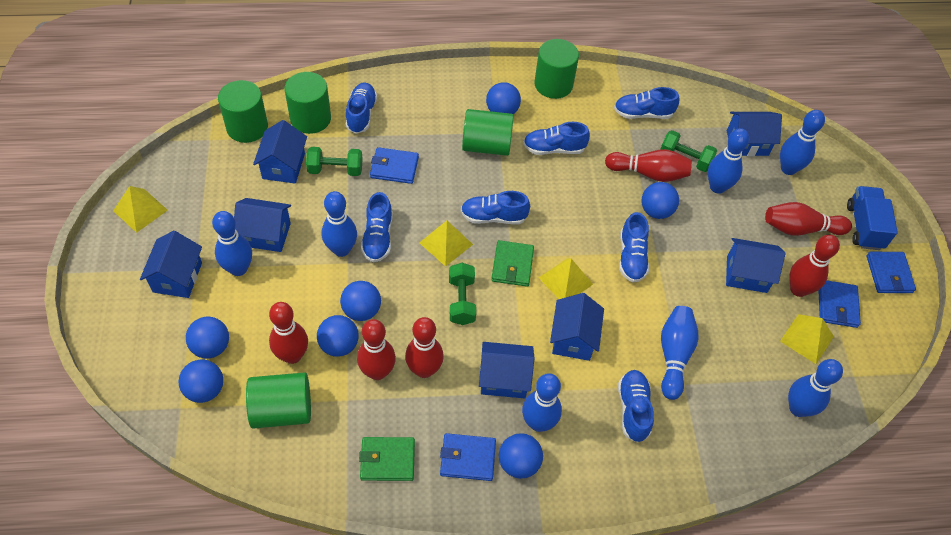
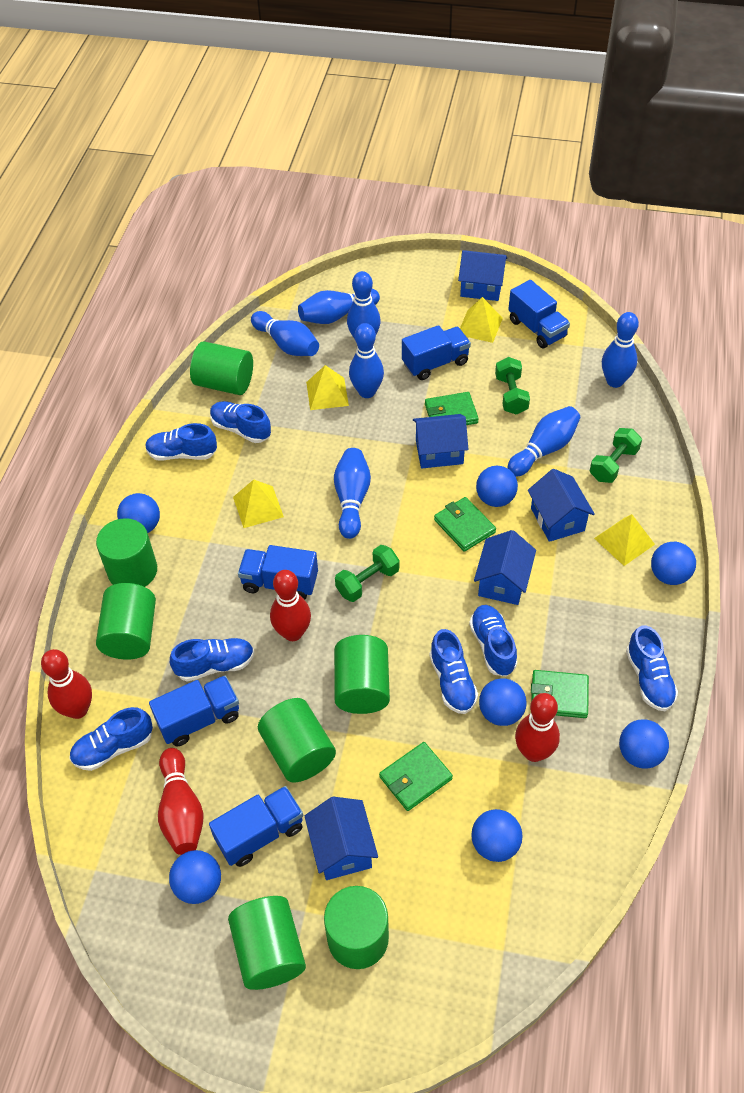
blue house: 7 -> 5
blue truck: 1 -> 5
blue wallet: 4 -> 0
green cylinder: 5 -> 7
green wallet: 2 -> 4
red bowling pin: 6 -> 4

